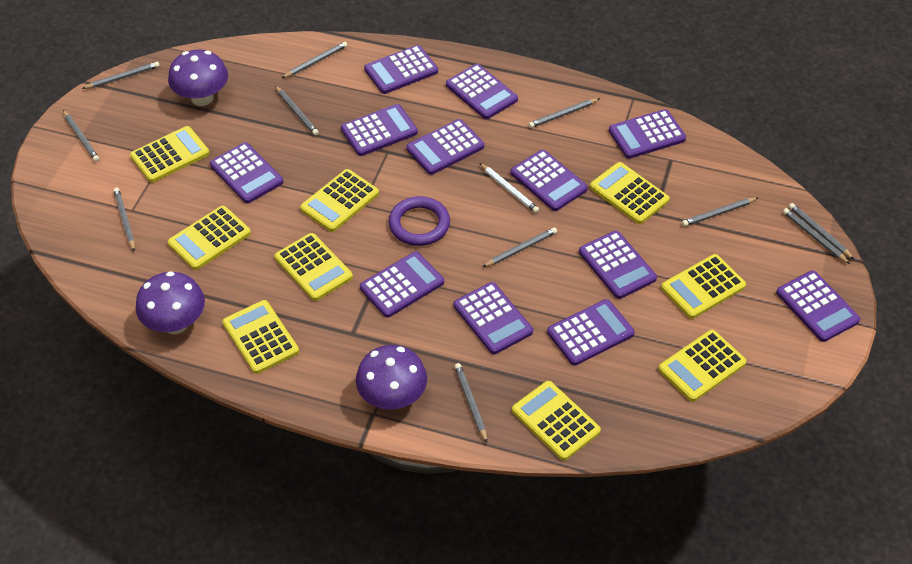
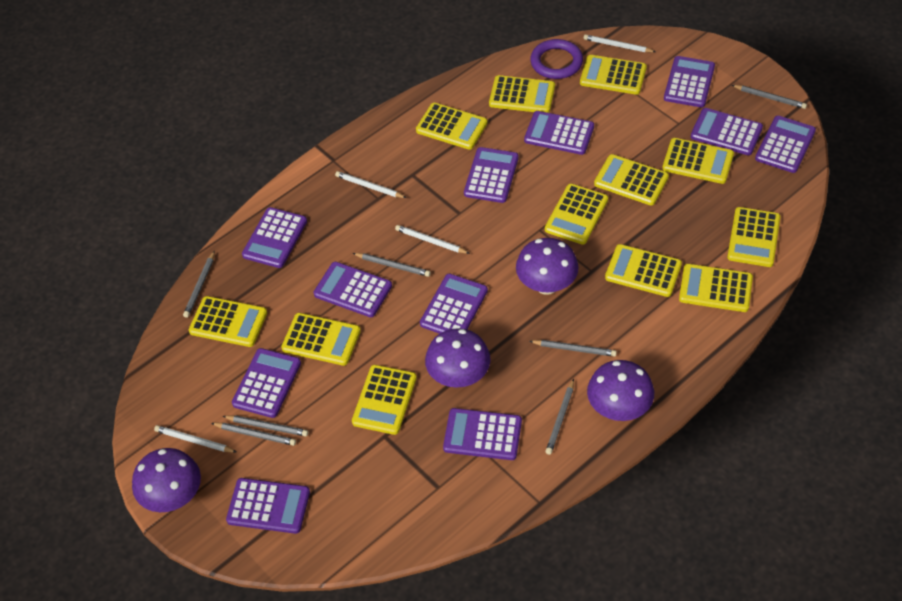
grey pencil: 11 -> 7
purple calculator: 12 -> 11
purple mushroom: 3 -> 4
white pencil: 1 -> 4
yellow calculator: 9 -> 12

